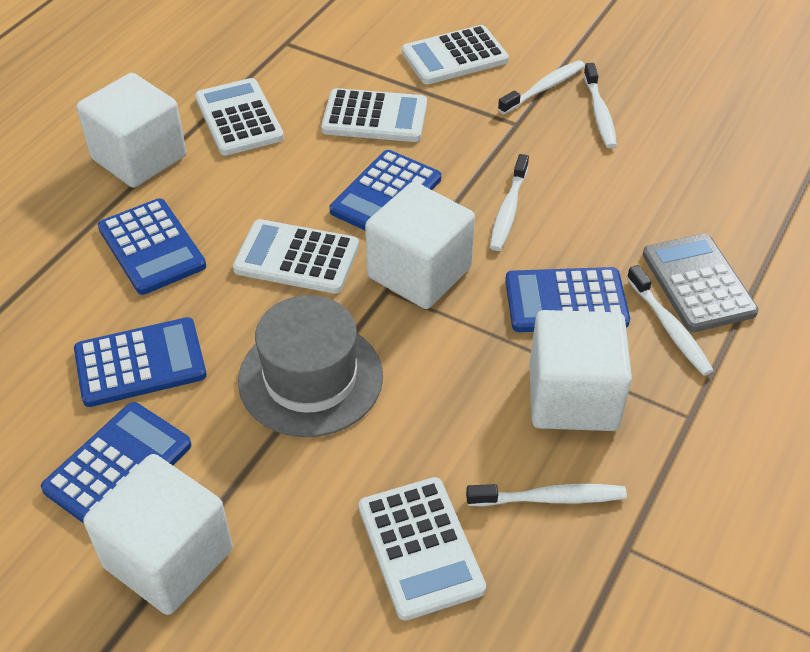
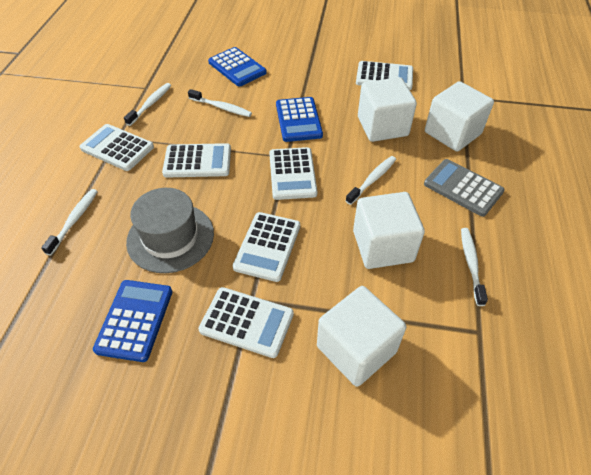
blue calculator: 5 -> 3
white calculator: 5 -> 6

